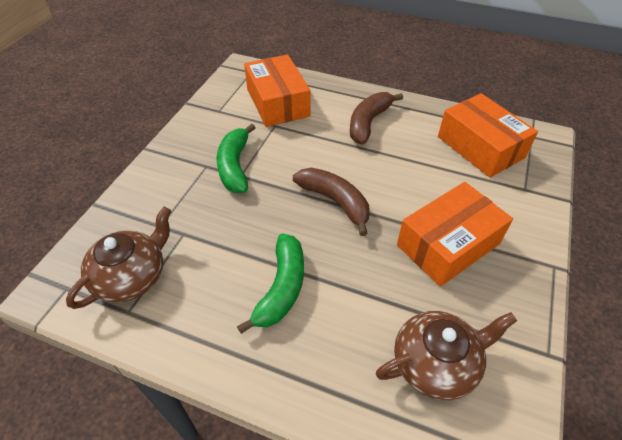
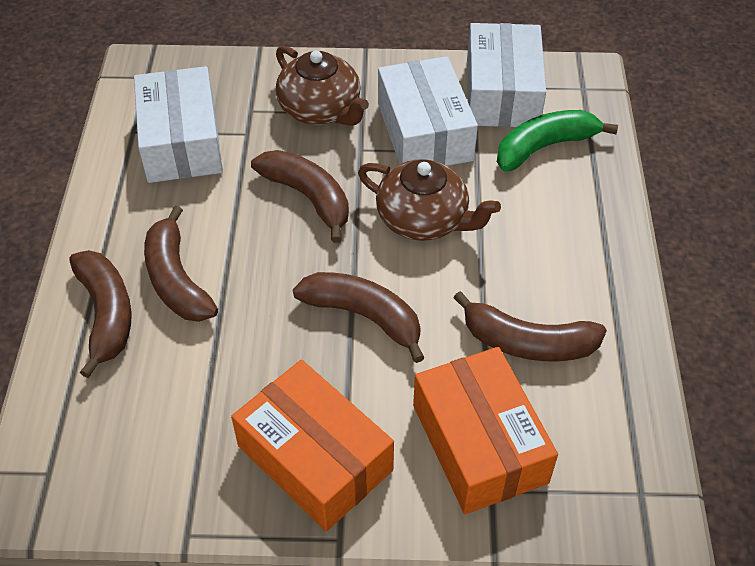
brown banana: 2 -> 5
green banana: 2 -> 1
orange box: 3 -> 2
white box: 0 -> 3

